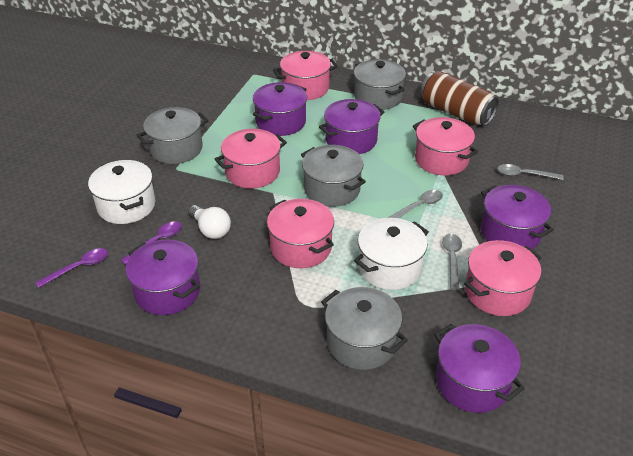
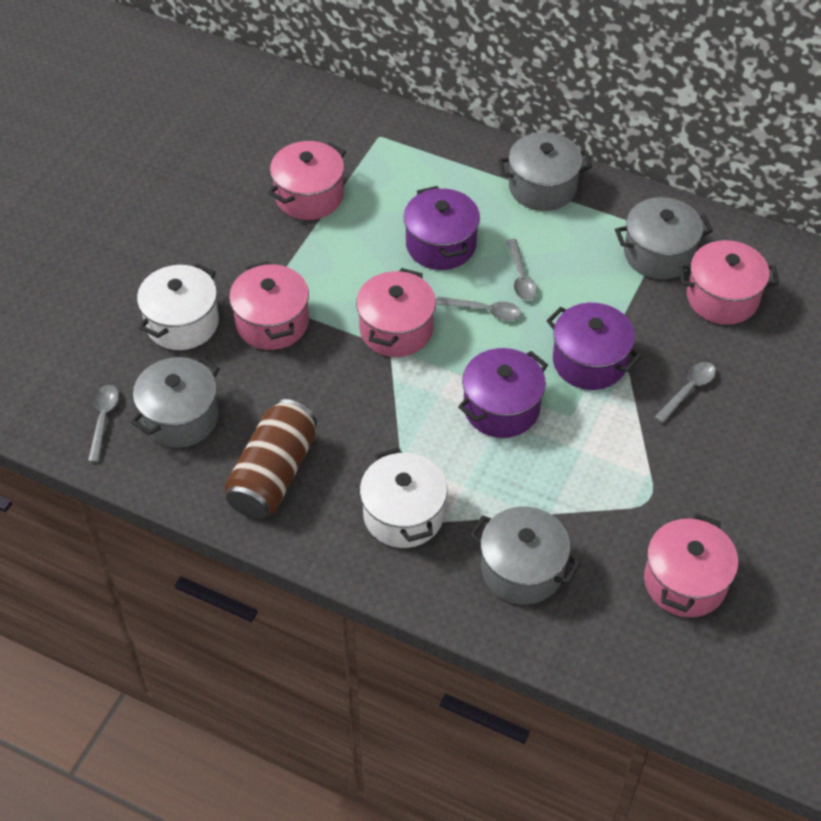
grey spoon: 3 -> 4
purple pot: 5 -> 3
purple spoon: 2 -> 0
white light bulb: 1 -> 0

